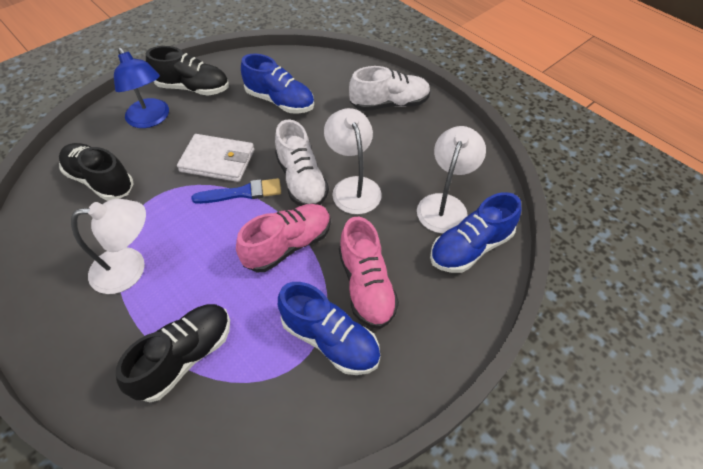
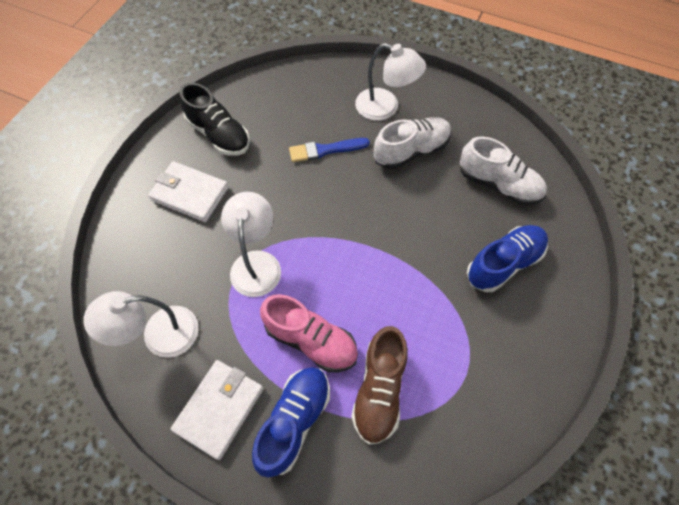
black shoe: 3 -> 1
blue lamp: 1 -> 0
blue shoe: 3 -> 2
brown shoe: 0 -> 1
pink shoe: 2 -> 1
white wallet: 1 -> 2

